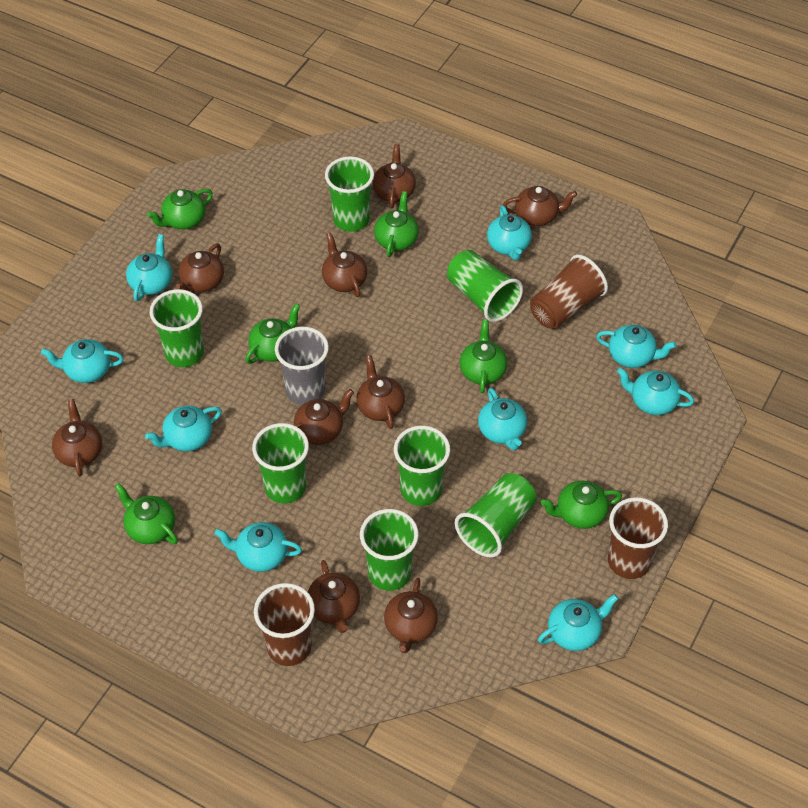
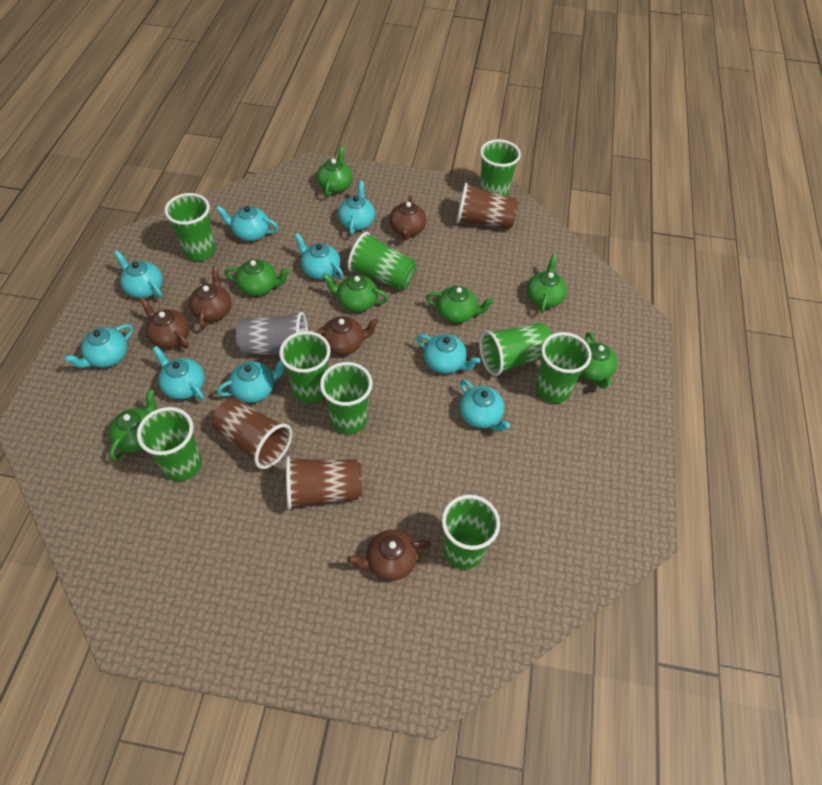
brown teapot: 9 -> 5
green cup: 7 -> 9
green teapot: 6 -> 7

